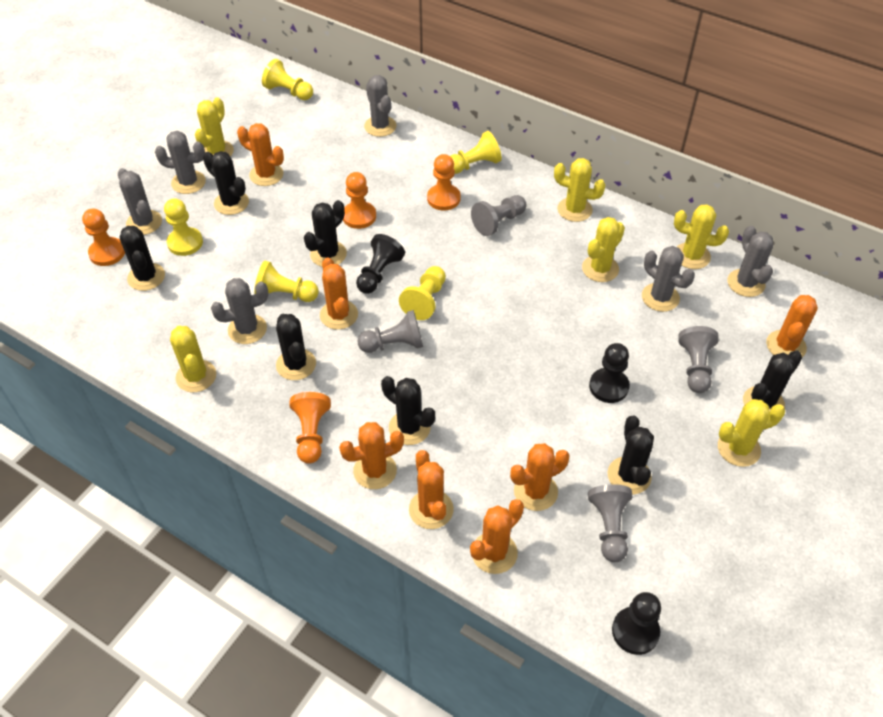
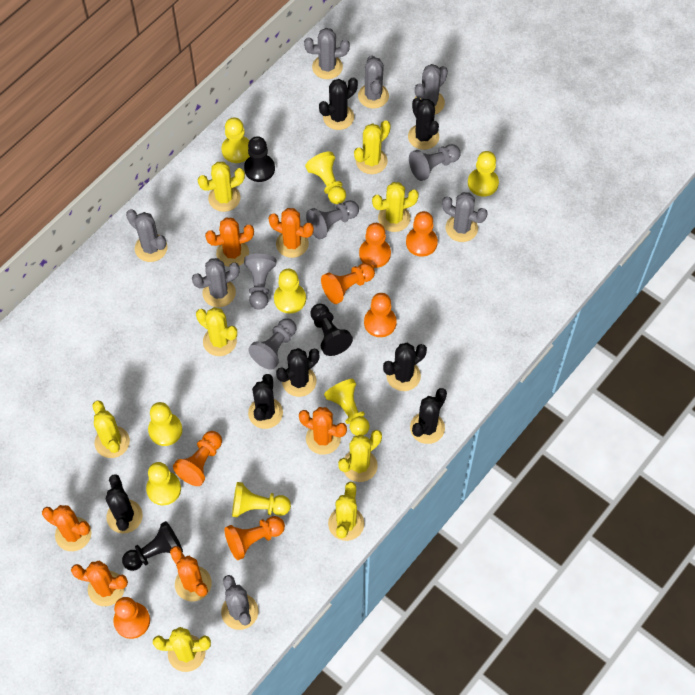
grey cactus: 6 -> 7
orange cactus: 7 -> 6
orange pawn: 4 -> 7
yellow cactus: 6 -> 8
yellow pawn: 5 -> 8

